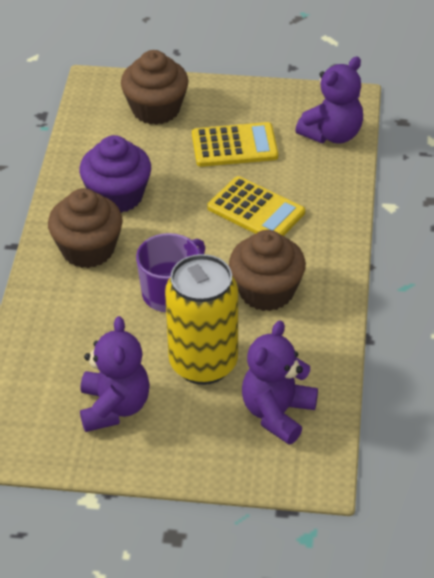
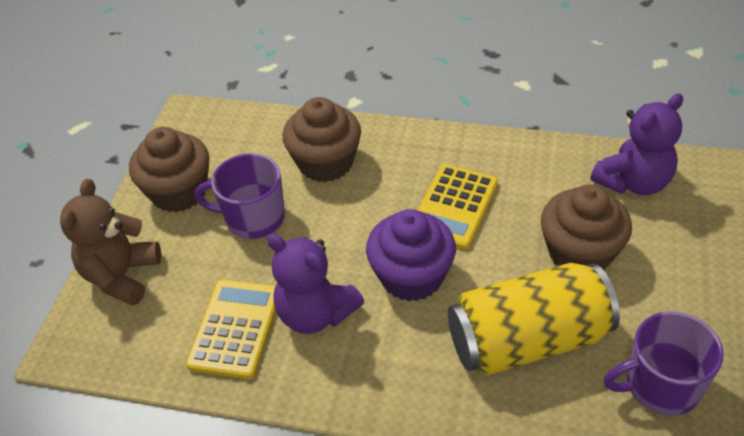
brown teddy bear: 0 -> 1
purple mug: 1 -> 2
purple teddy bear: 3 -> 2

